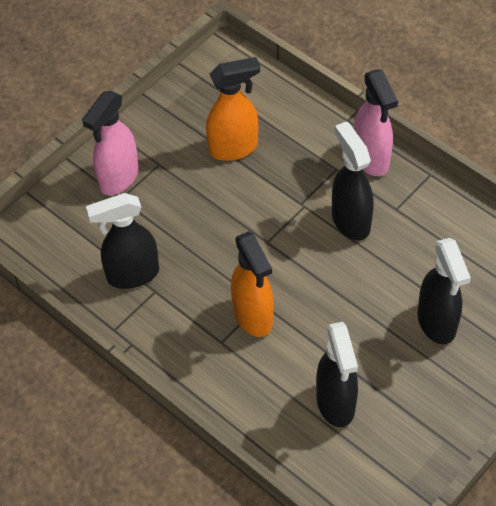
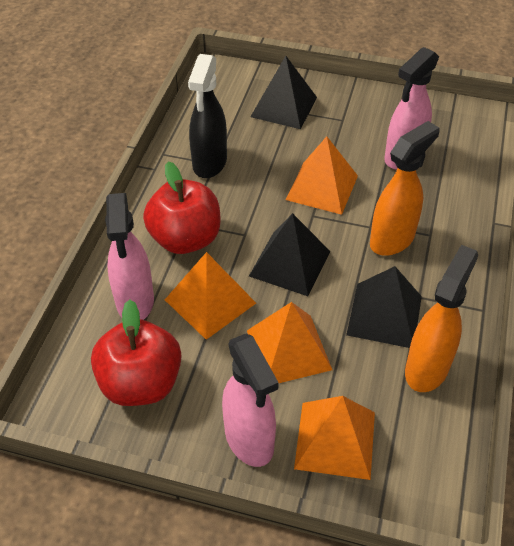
black pyramid: 0 -> 3
black spray bottle: 4 -> 1
orange pyramid: 0 -> 4
pink spray bottle: 2 -> 3
red apple: 0 -> 2

